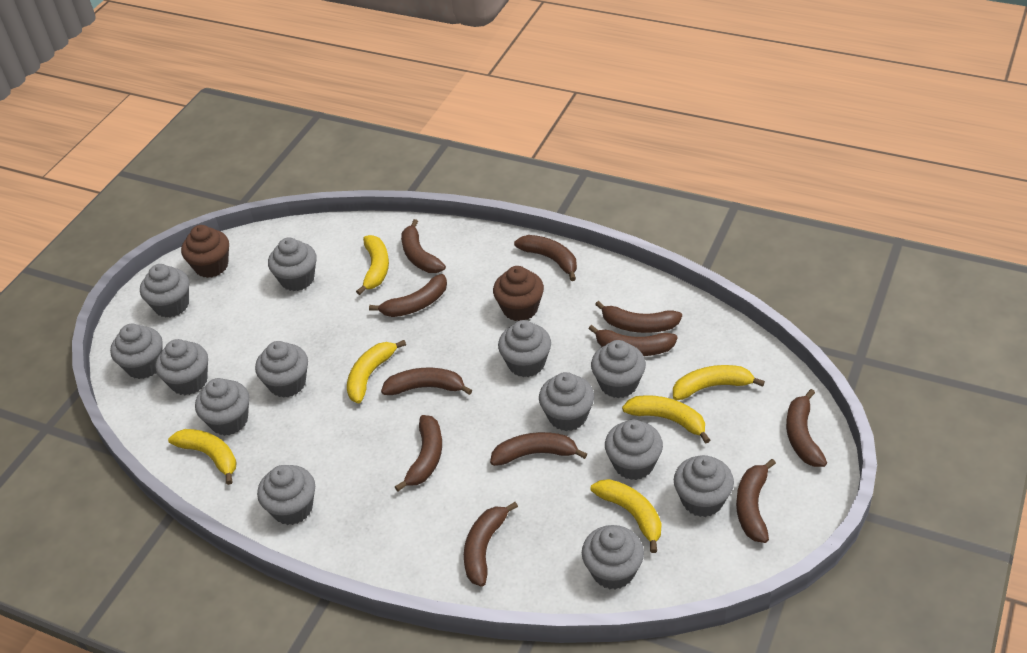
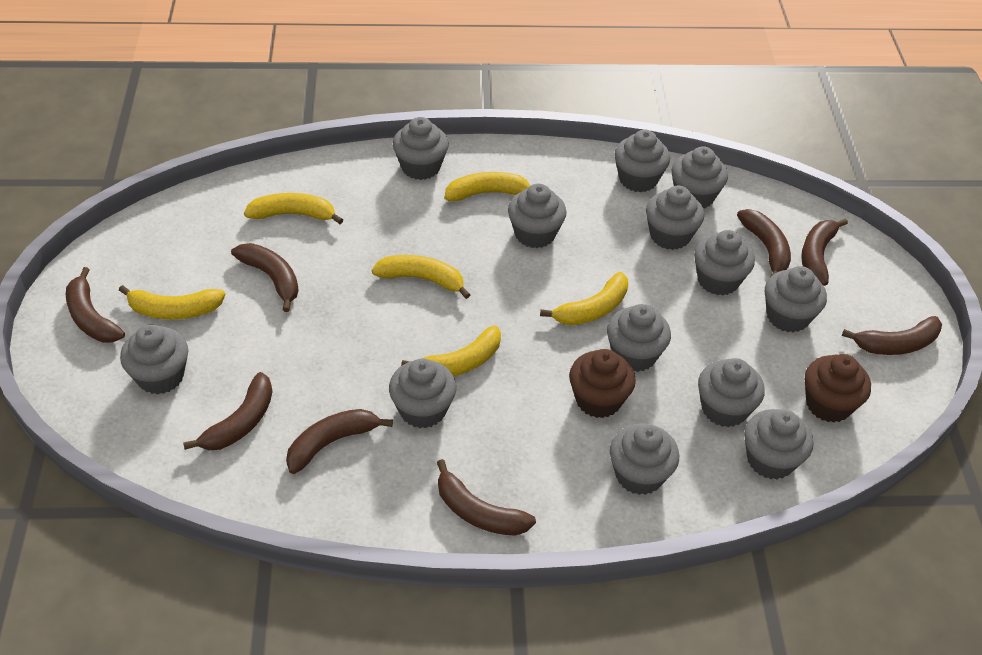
brown banana: 11 -> 8

